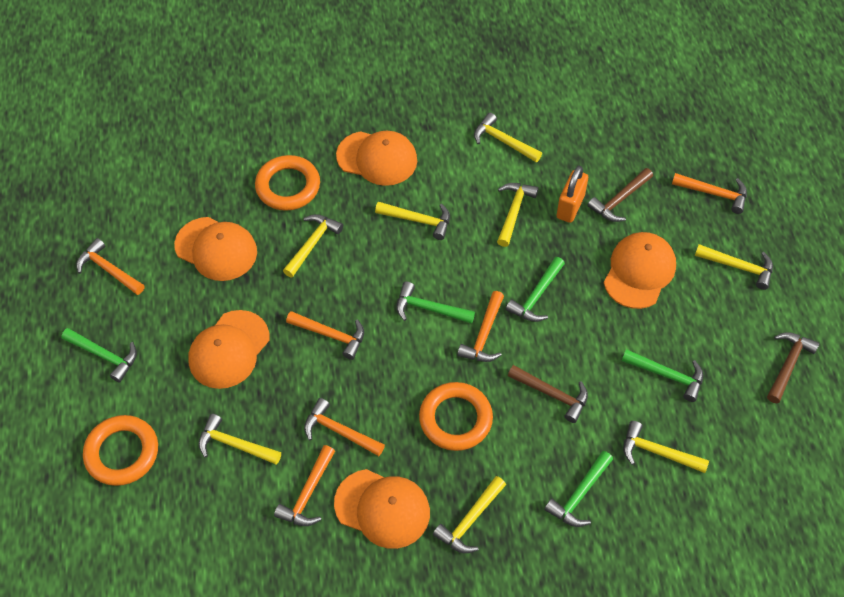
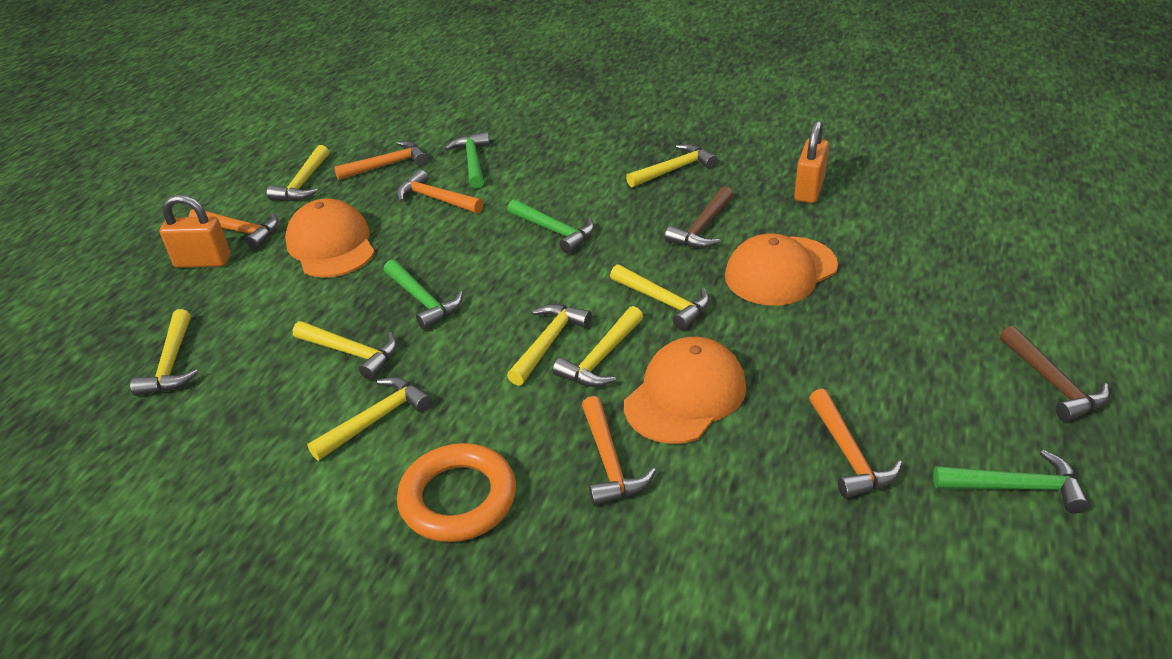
brown hammer: 3 -> 2
green hammer: 5 -> 4
orange cap: 5 -> 3
orange hammer: 6 -> 5
orange padlock: 1 -> 2
orange ring: 3 -> 1

